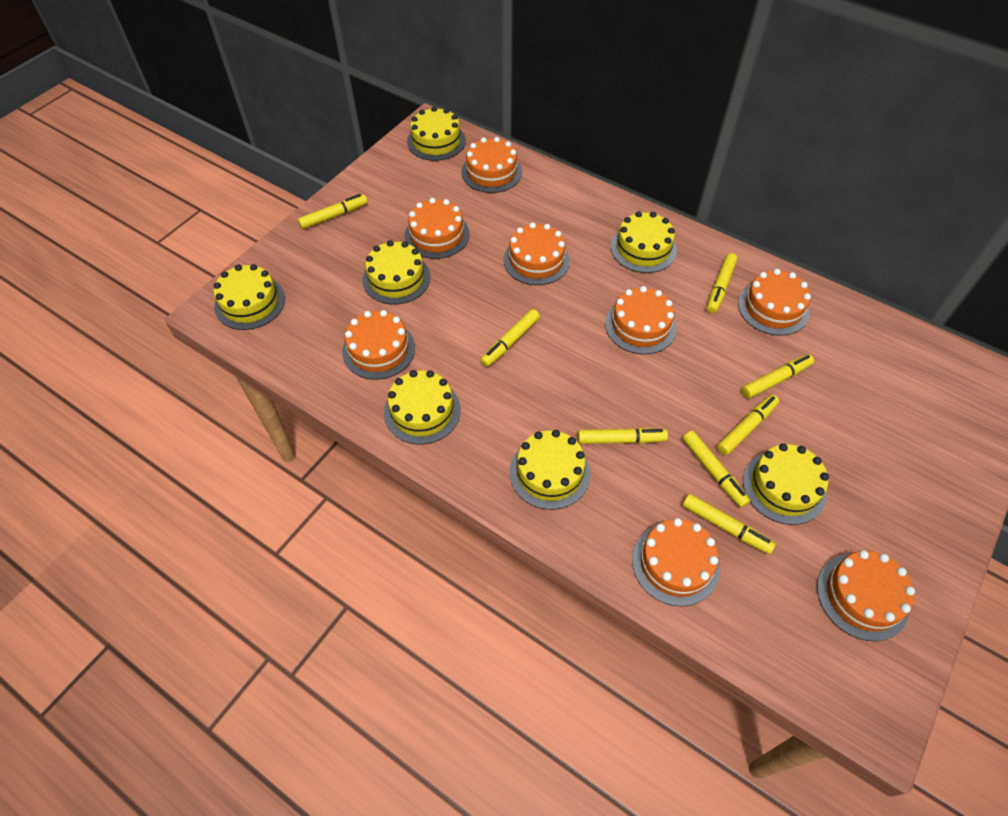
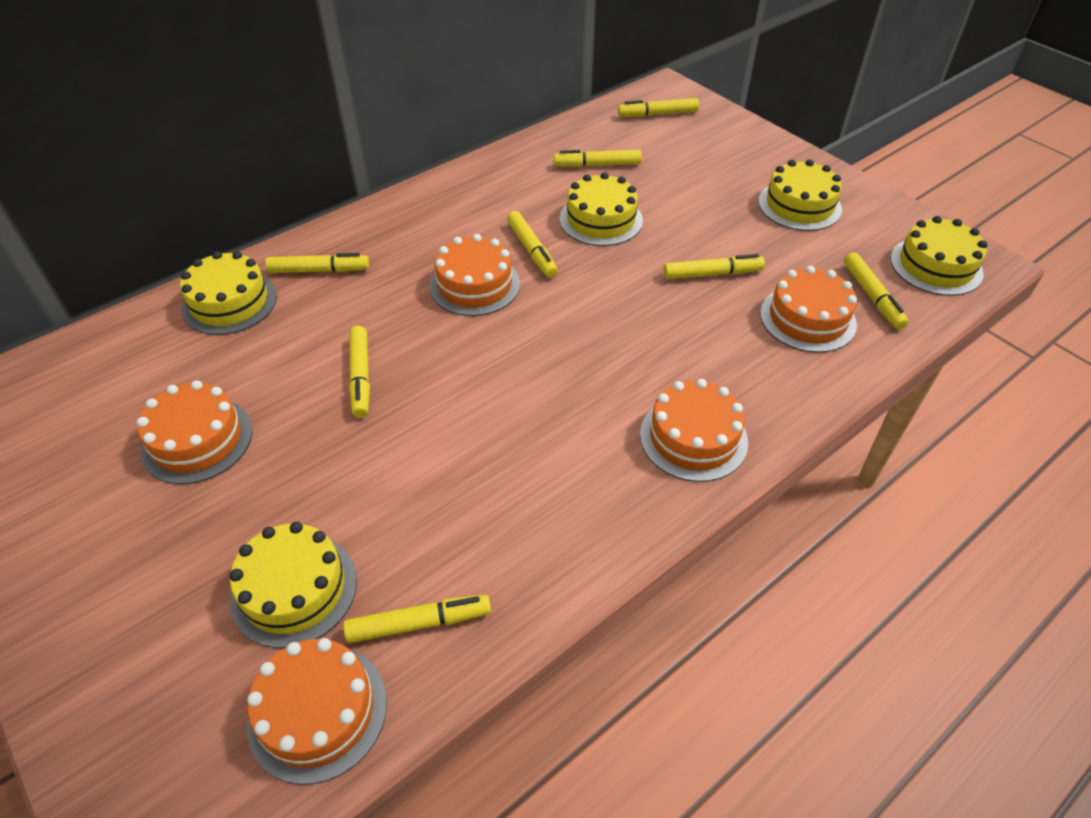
orange cake: 8 -> 5
yellow cake: 7 -> 5

